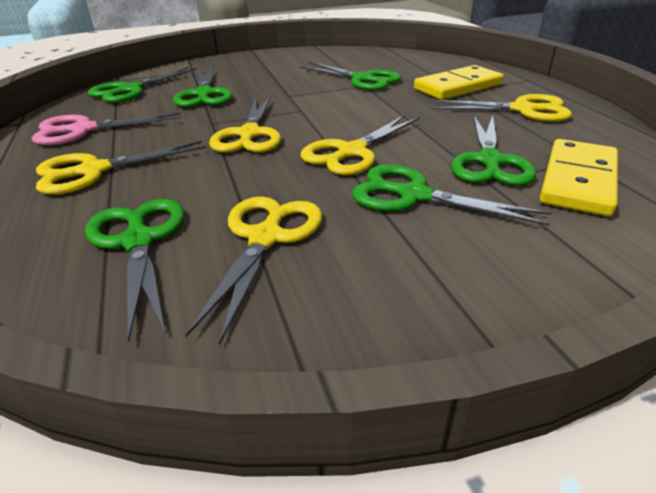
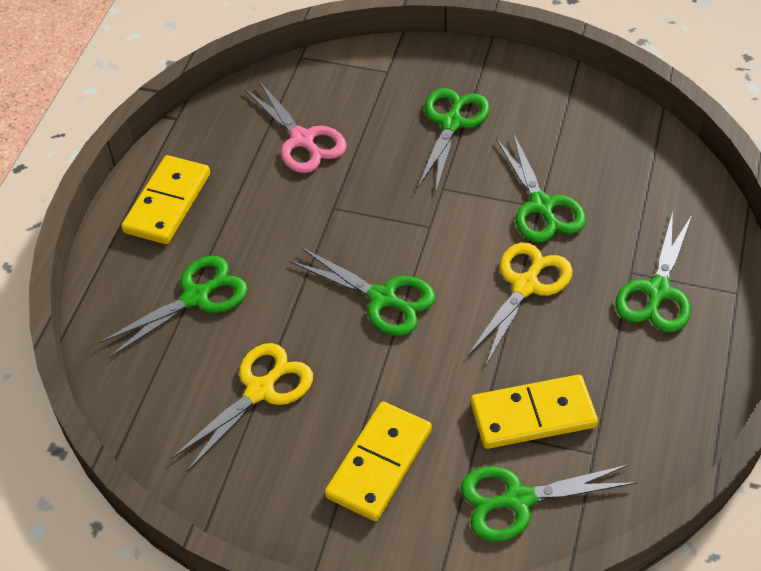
yellow domino: 2 -> 3
yellow scissors: 5 -> 2

